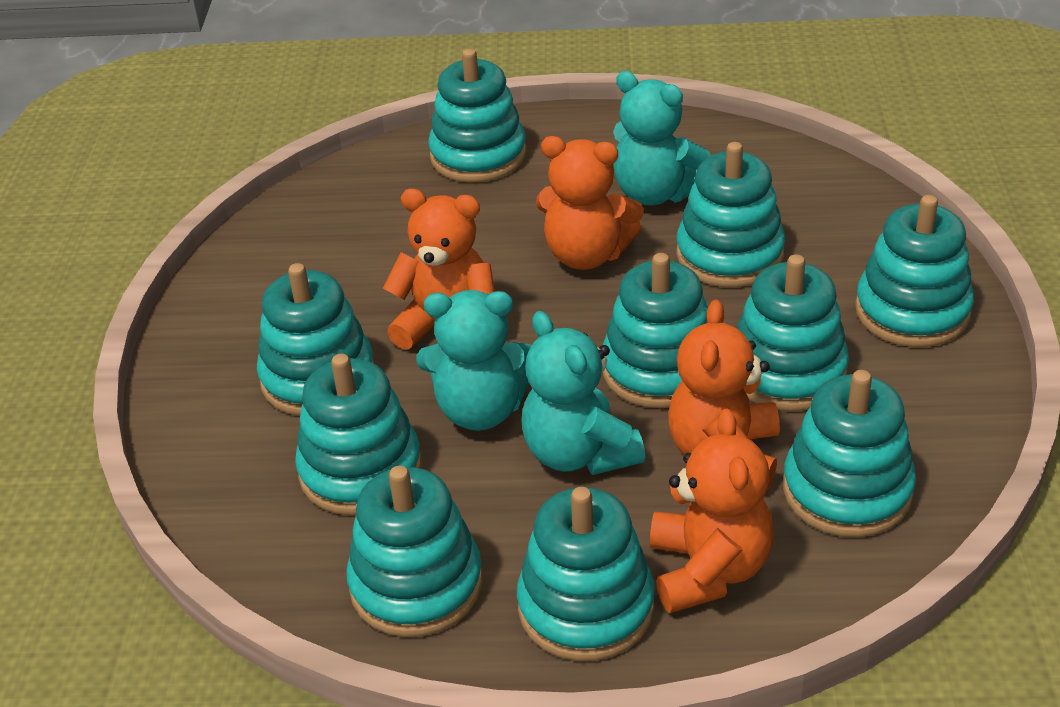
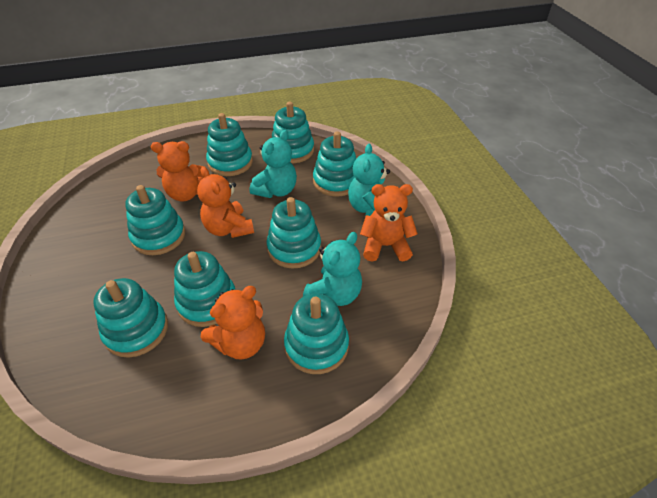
turquoise stacking toy: 10 -> 8

